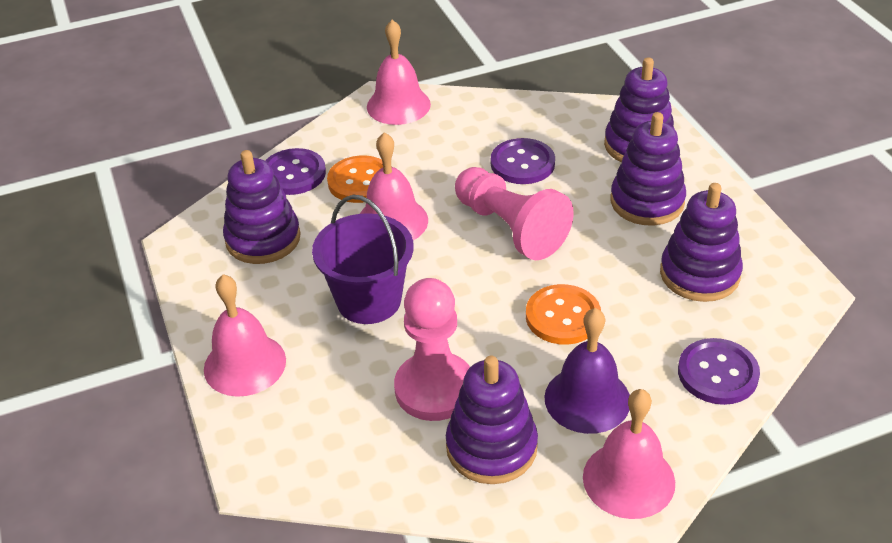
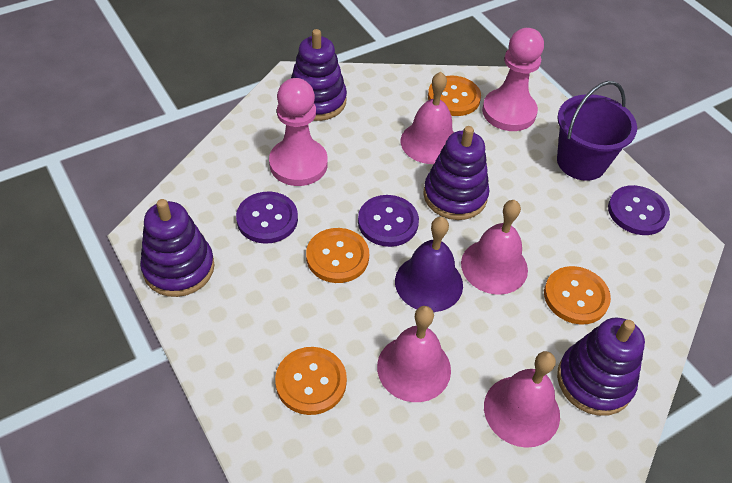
orange button: 2 -> 4
purple stacking toy: 5 -> 4

